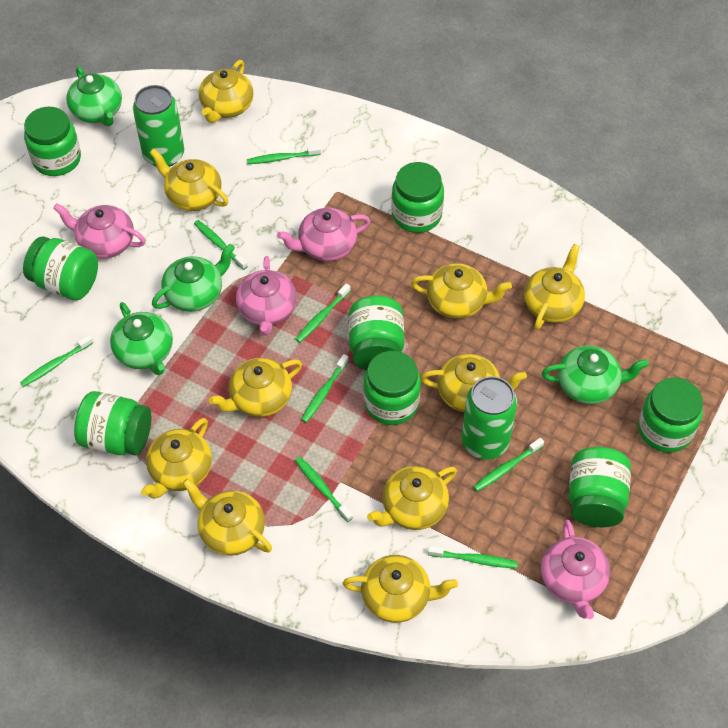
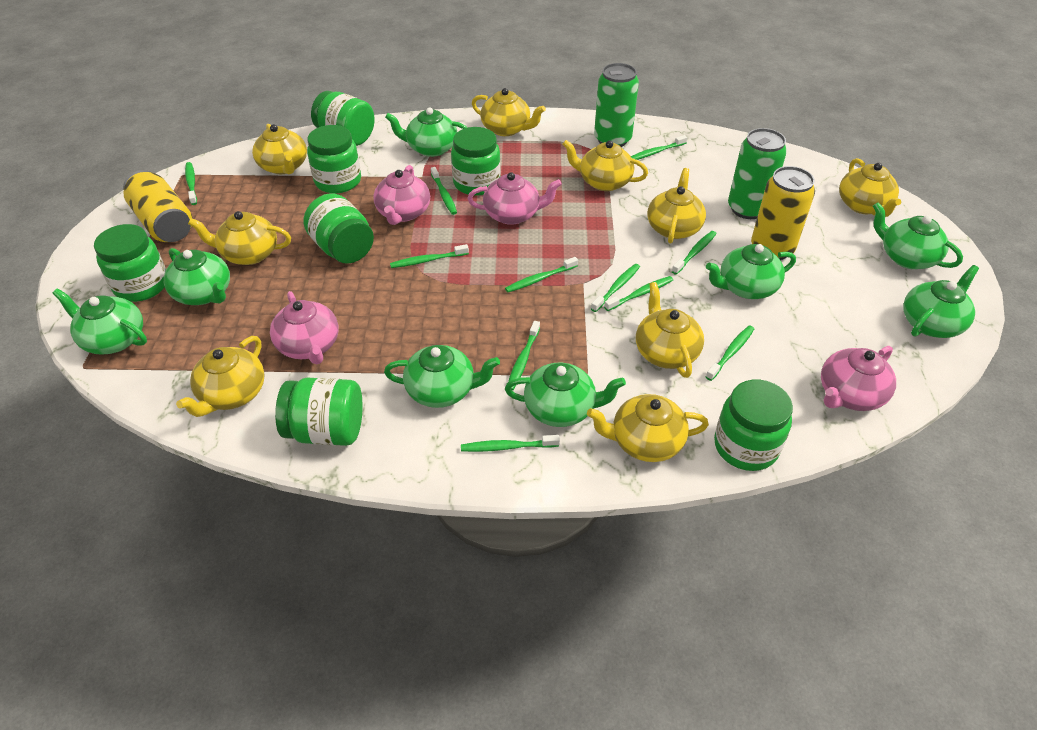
green jar: 8 -> 7
green teapot: 4 -> 8
green toothbrush: 8 -> 11
yellow can: 0 -> 2
yellow teapot: 10 -> 9

